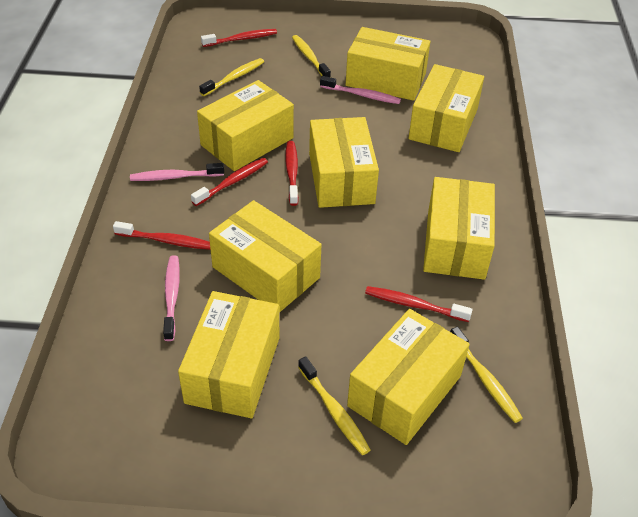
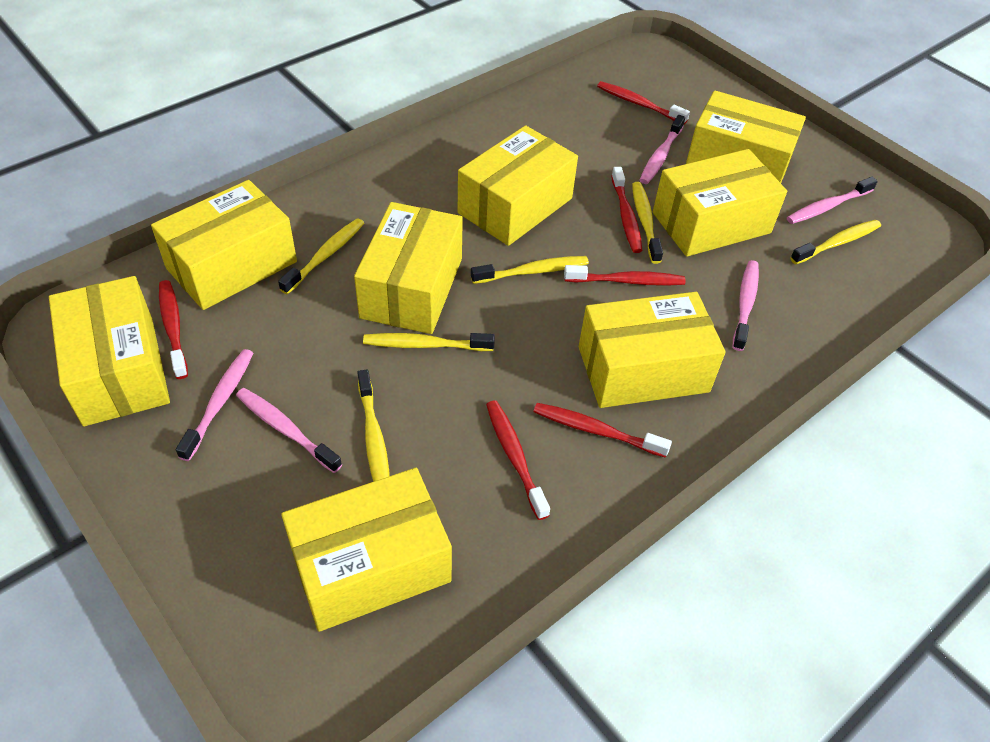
pink toothbrush: 3 -> 5
red toothbrush: 5 -> 6
yellow toothbrush: 4 -> 6

